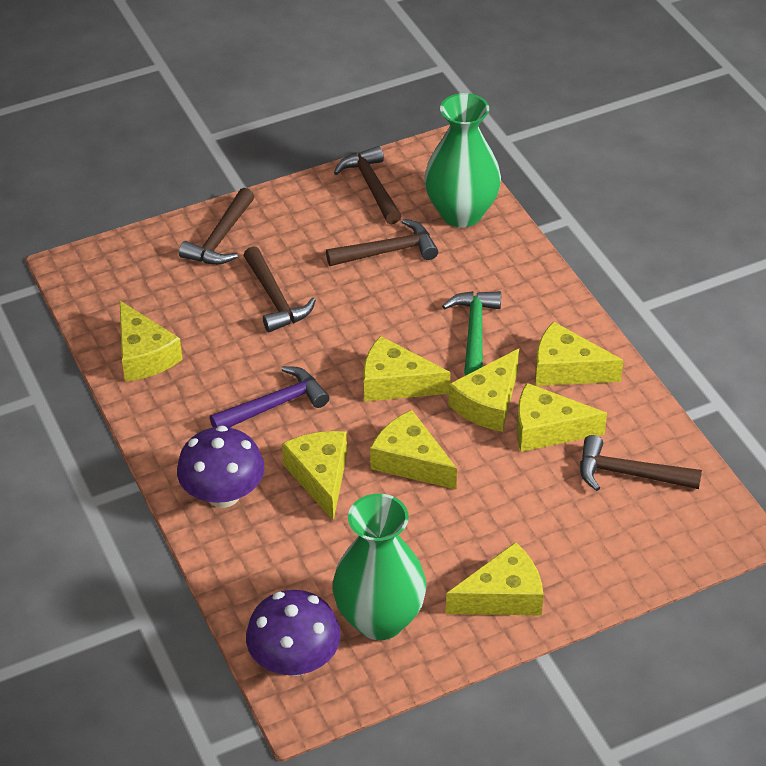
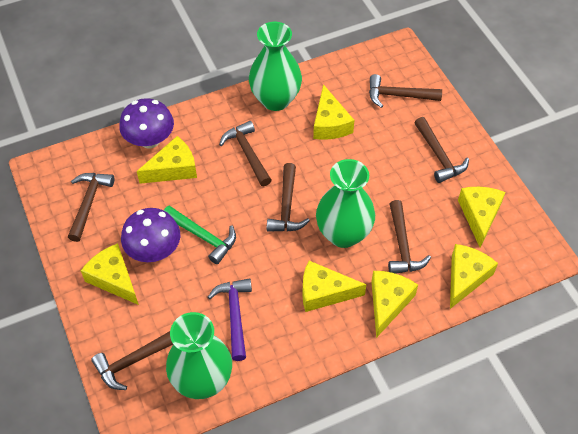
brown hammer: 5 -> 7
green vase: 2 -> 3
yellow cheese: 8 -> 7

